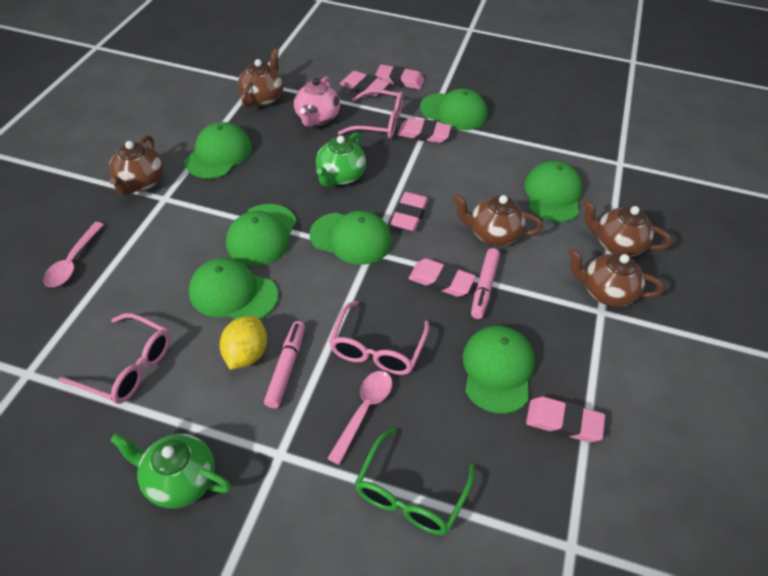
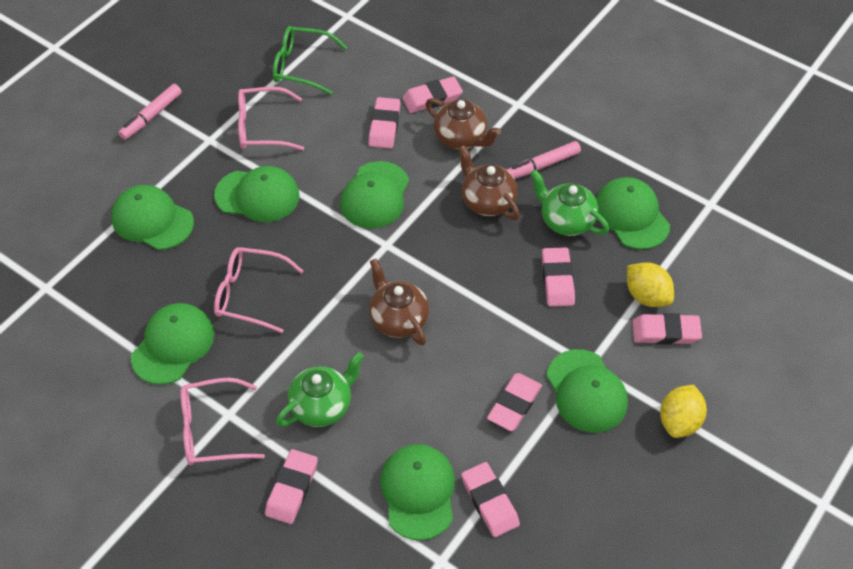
brown teapot: 5 -> 3
pink eraser: 6 -> 7
pink spoon: 2 -> 0
pink teapot: 1 -> 0
yellow lemon: 1 -> 2

